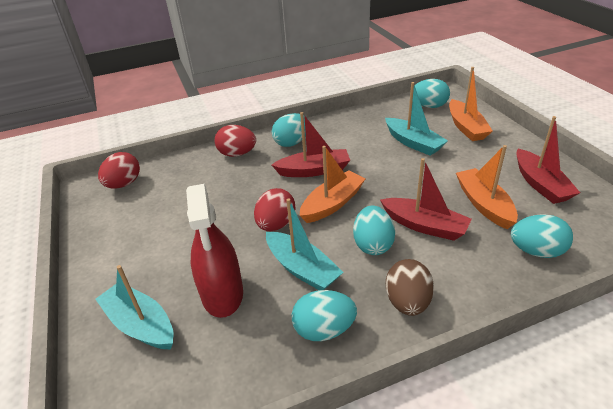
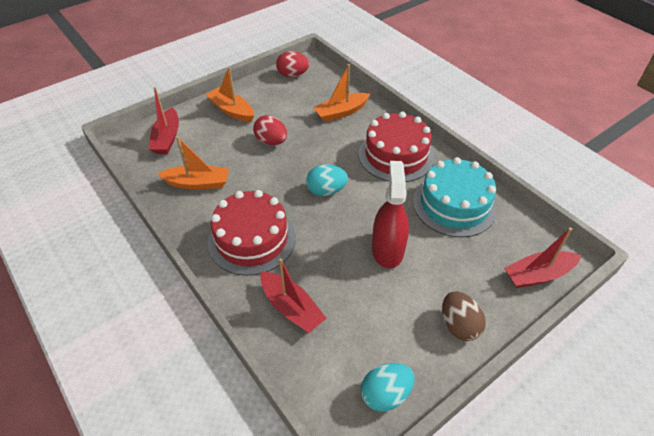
red cake: 0 -> 2
red egg: 3 -> 2
turquoise boat: 3 -> 0
turquoise cake: 0 -> 1
turquoise egg: 5 -> 2

